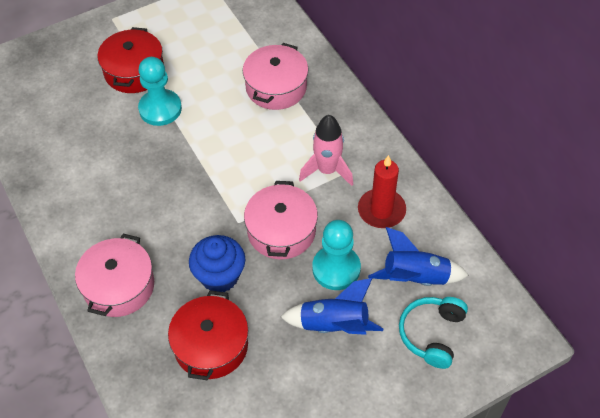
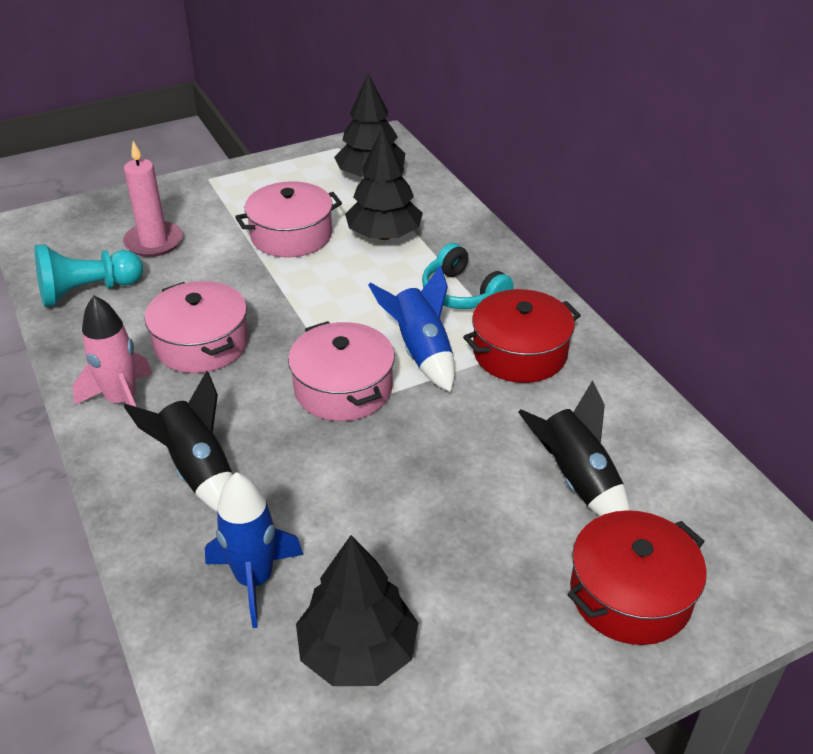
black rocket: 0 -> 2
black tree: 0 -> 3
blue cupcake: 1 -> 0
pink candle: 0 -> 1
red candle: 1 -> 0
turquoise pawn: 2 -> 1

